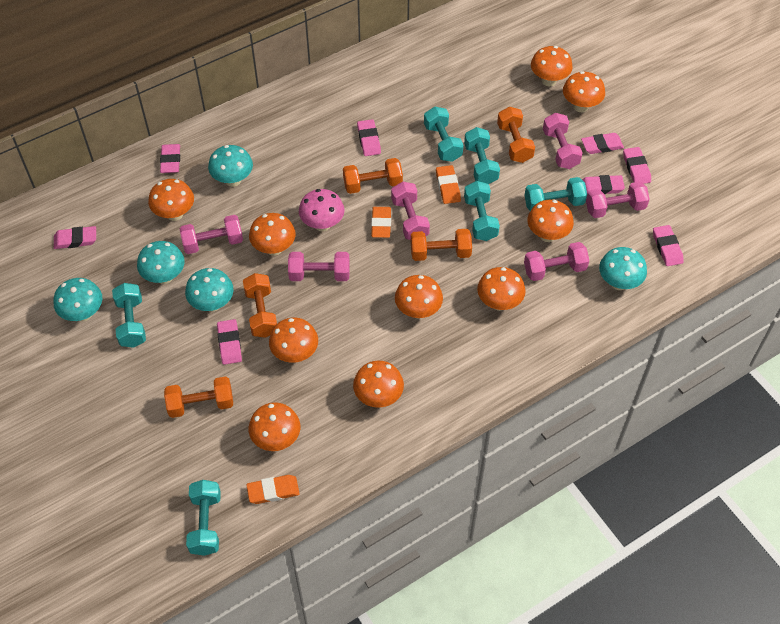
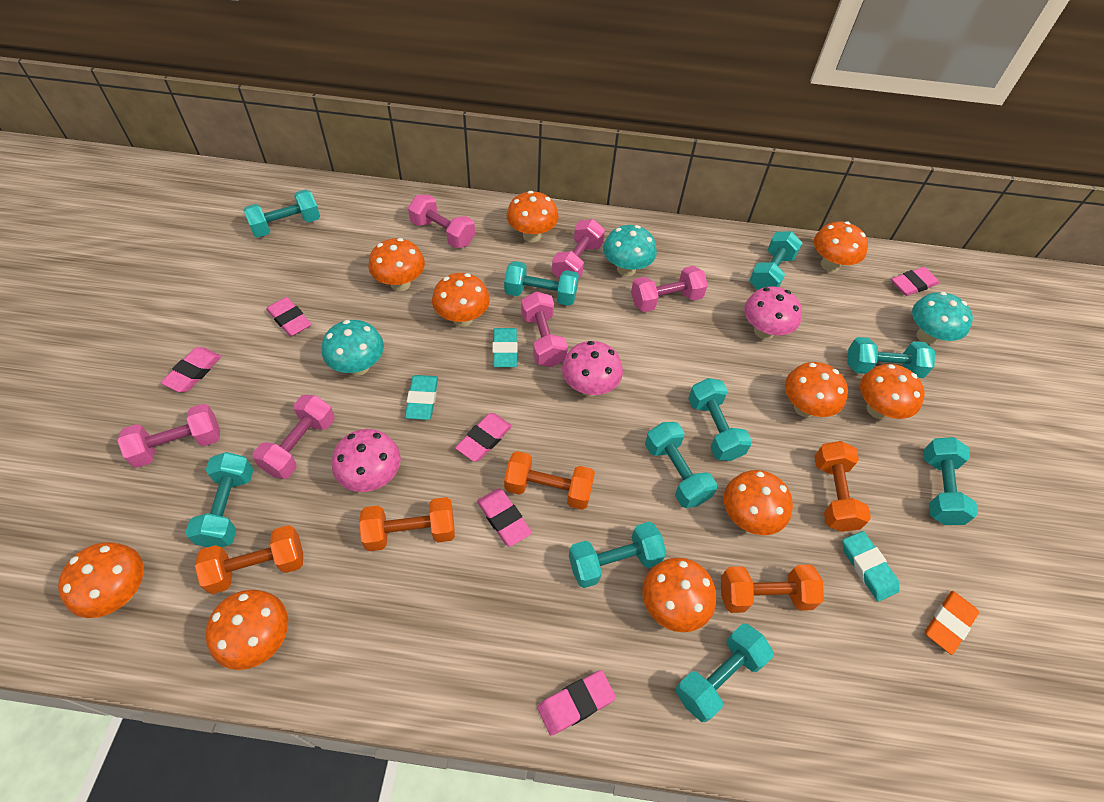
orange eraser: 3 -> 1
pink eraser: 8 -> 6
pink mushroom: 1 -> 3
turquoise dumbbell: 6 -> 10
turquoise eraser: 0 -> 3
turquoise mushroom: 5 -> 3

